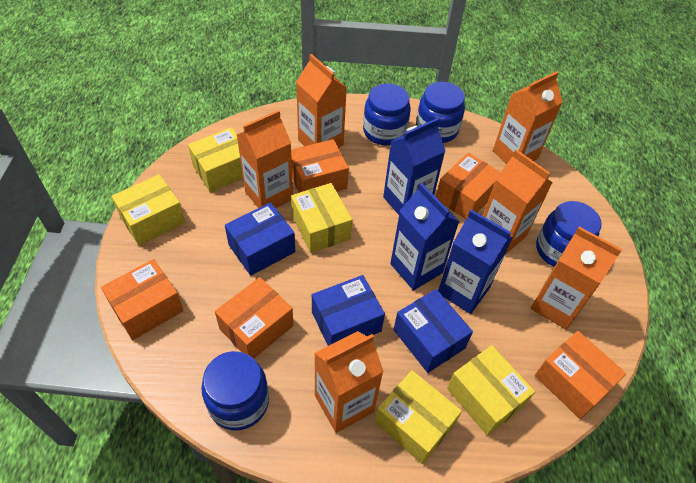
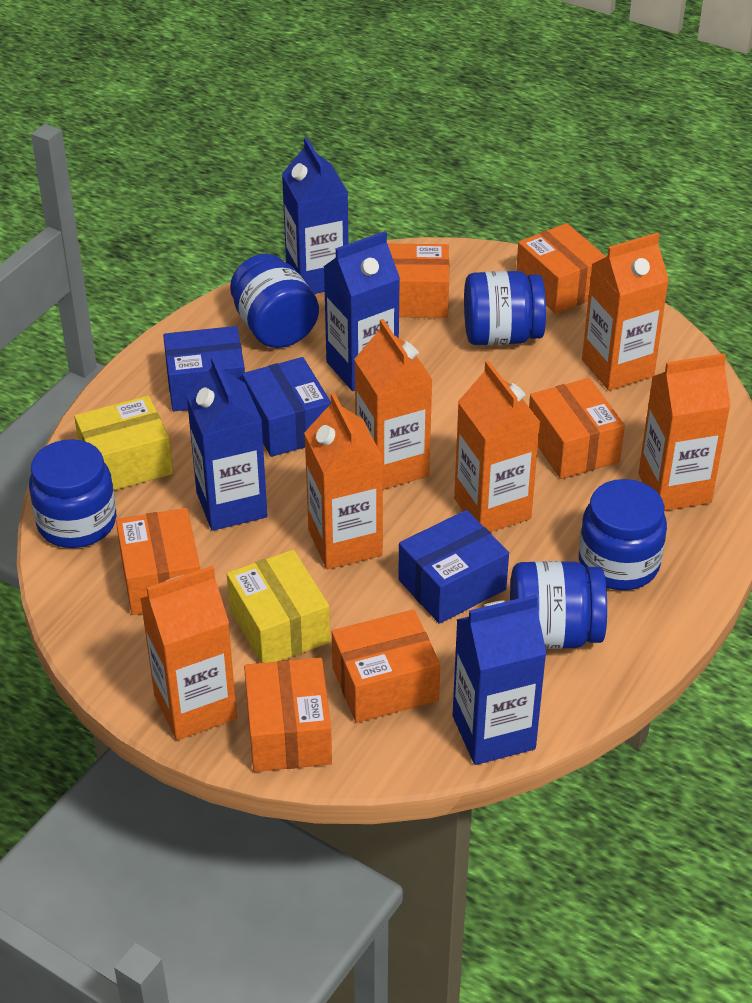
blue carton: 3 -> 4
blue jar: 4 -> 5
orange box: 5 -> 6
yellow box: 5 -> 2

